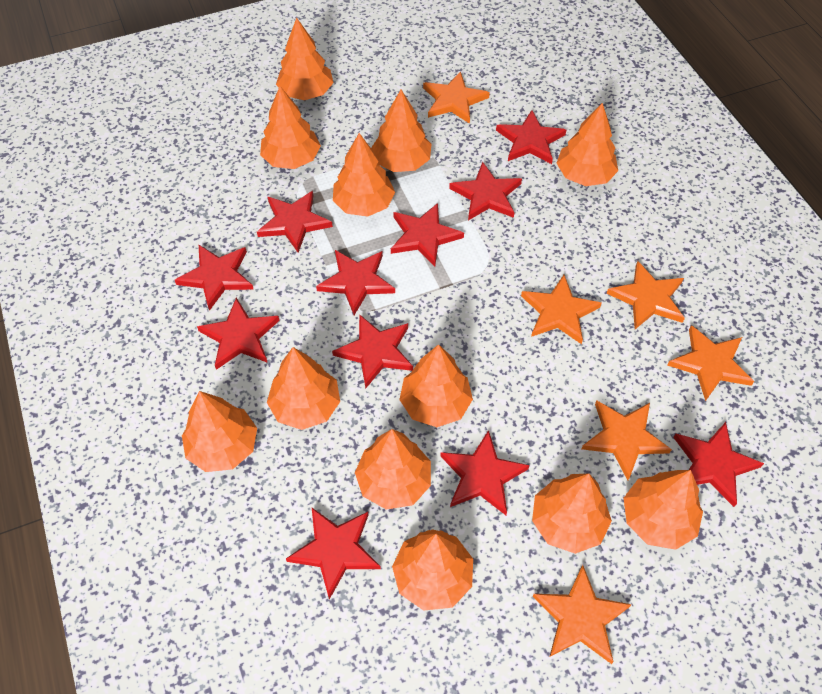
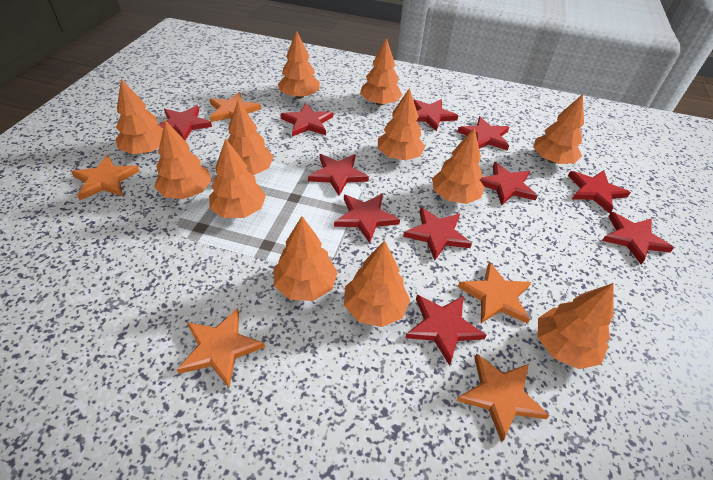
orange star: 6 -> 5

